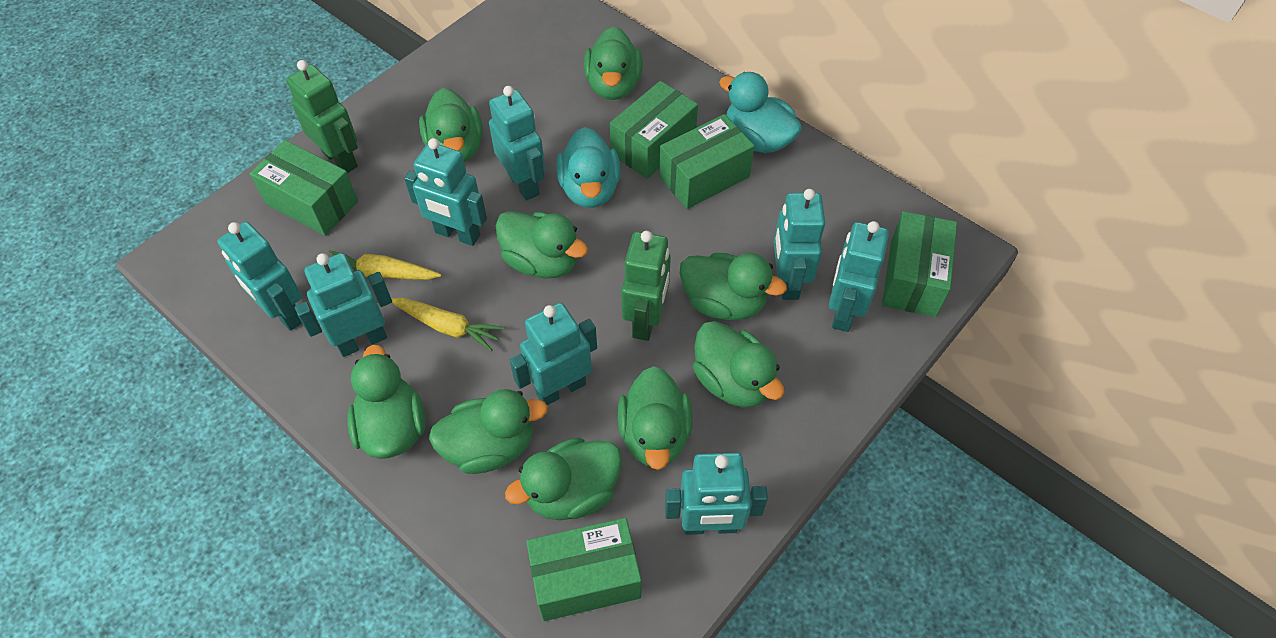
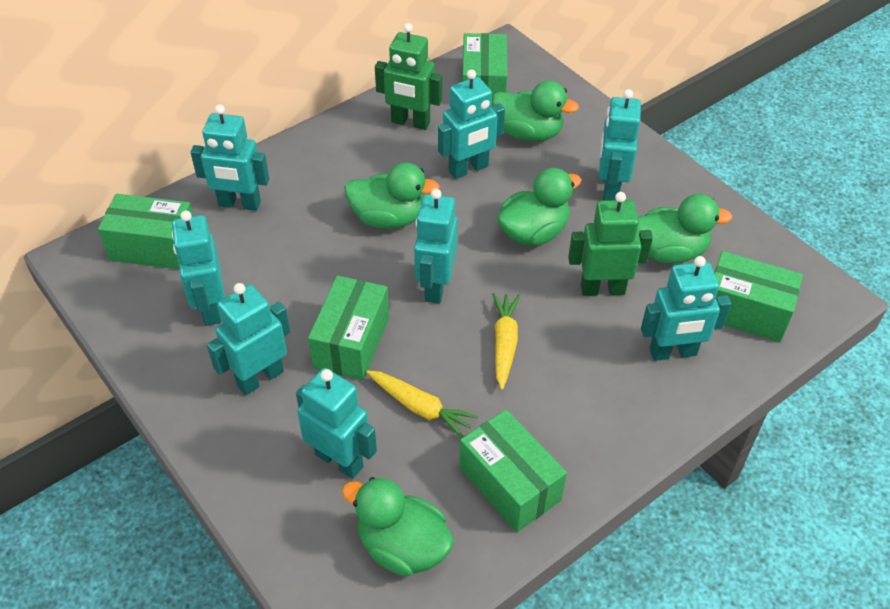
green duck: 9 -> 5
turquoise duck: 2 -> 0

